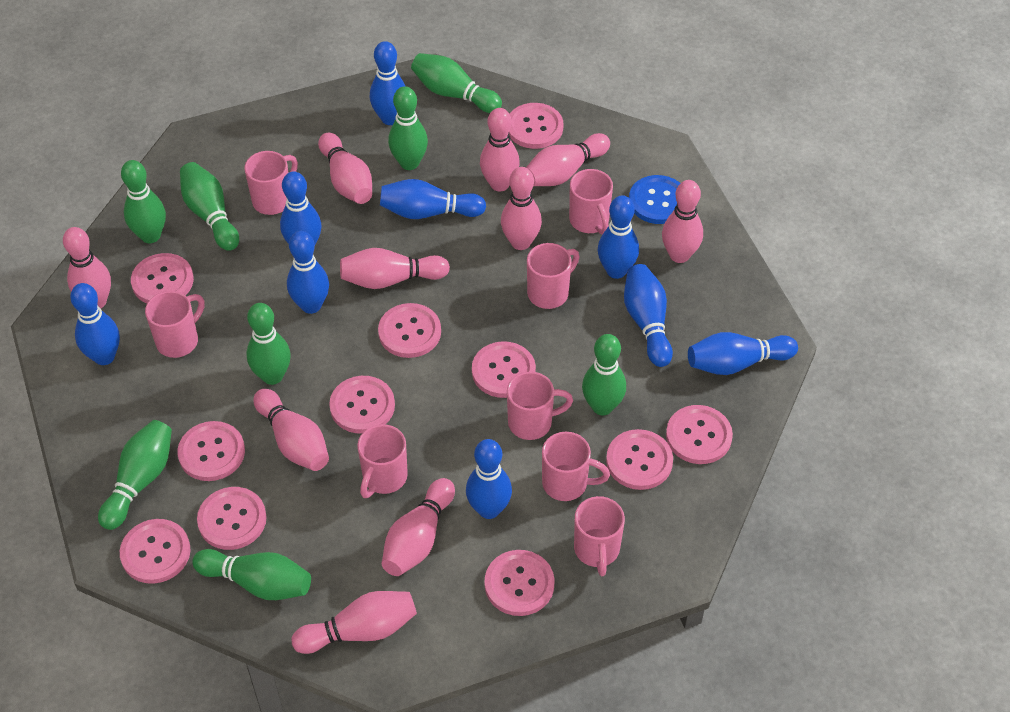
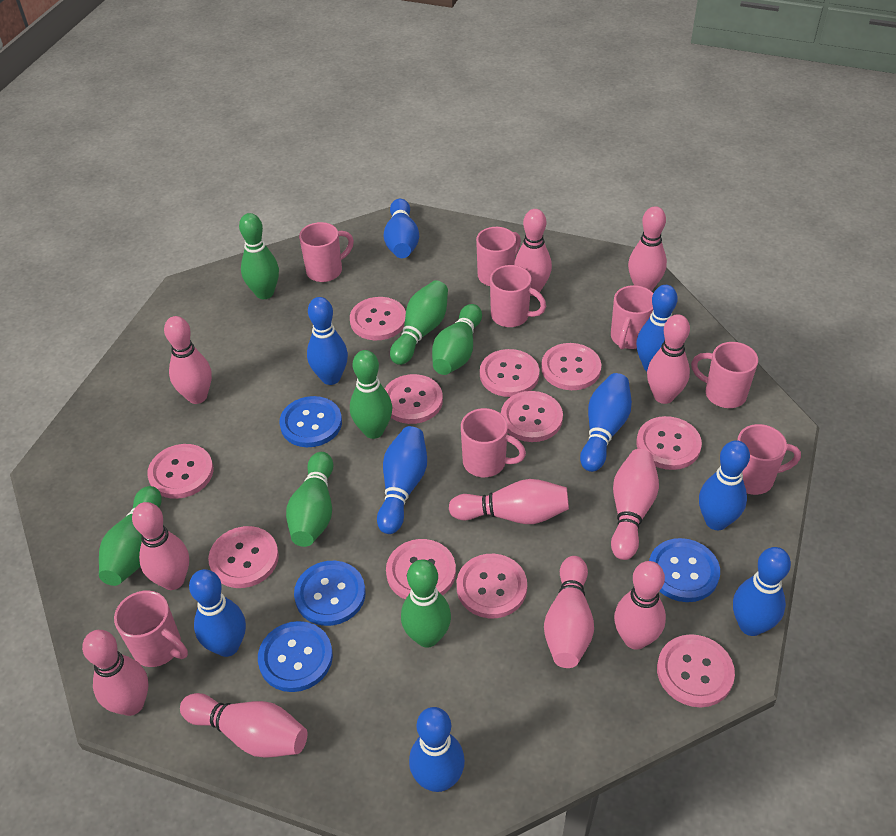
blue button: 1 -> 4
green bowling pin: 8 -> 7
pink bowling pin: 10 -> 11

